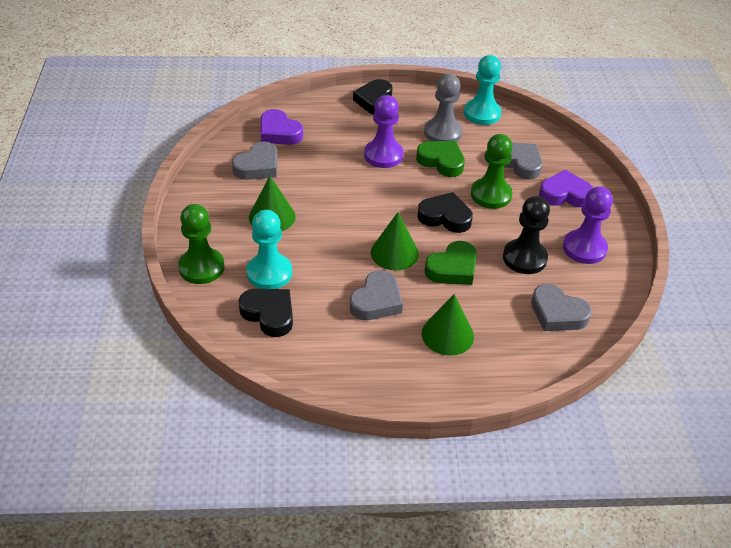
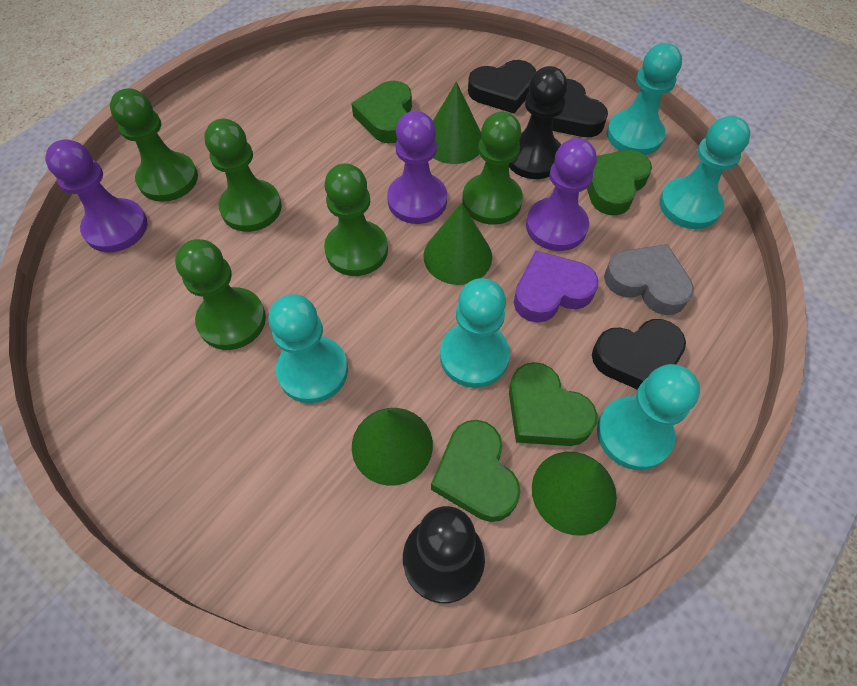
black pawn: 1 -> 2
green cone: 3 -> 4
green heart: 2 -> 4
green pawn: 2 -> 5
grey heart: 4 -> 1
grey pawn: 1 -> 0
purple heart: 2 -> 1
purple pawn: 2 -> 3
turquoise pawn: 2 -> 5

